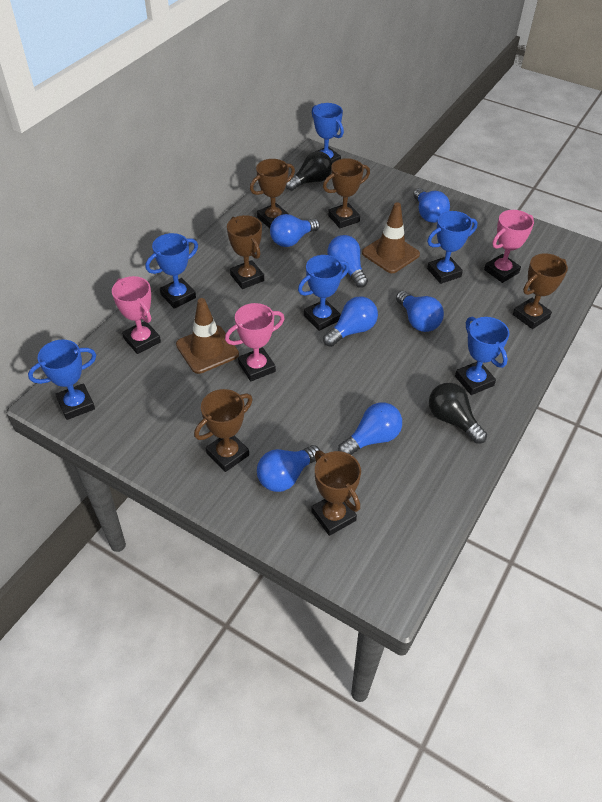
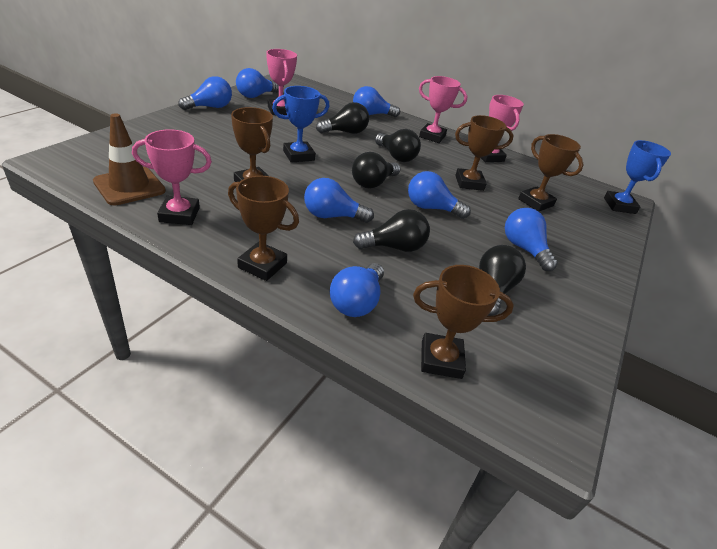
black light bulb: 2 -> 5
blue trophy: 6 -> 2
brown traffic cone: 2 -> 1
brown trophy: 6 -> 5
pink trophy: 3 -> 4

